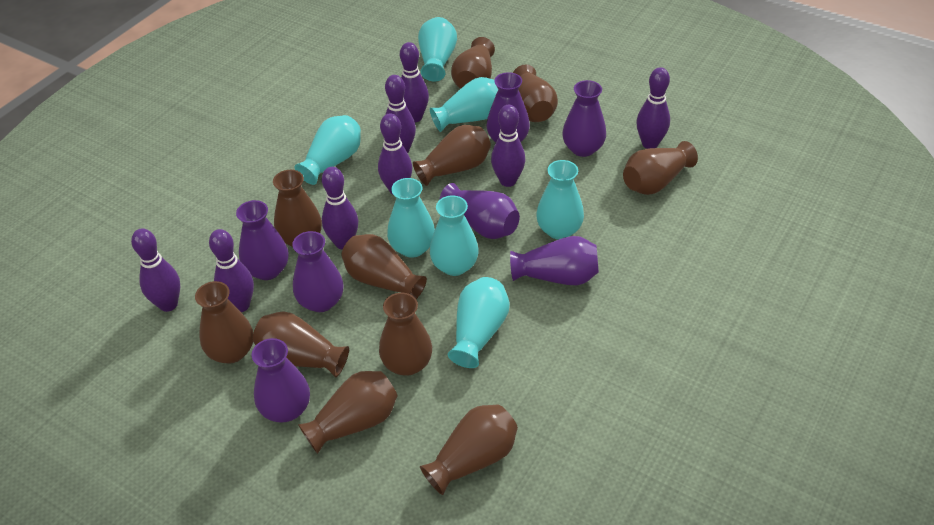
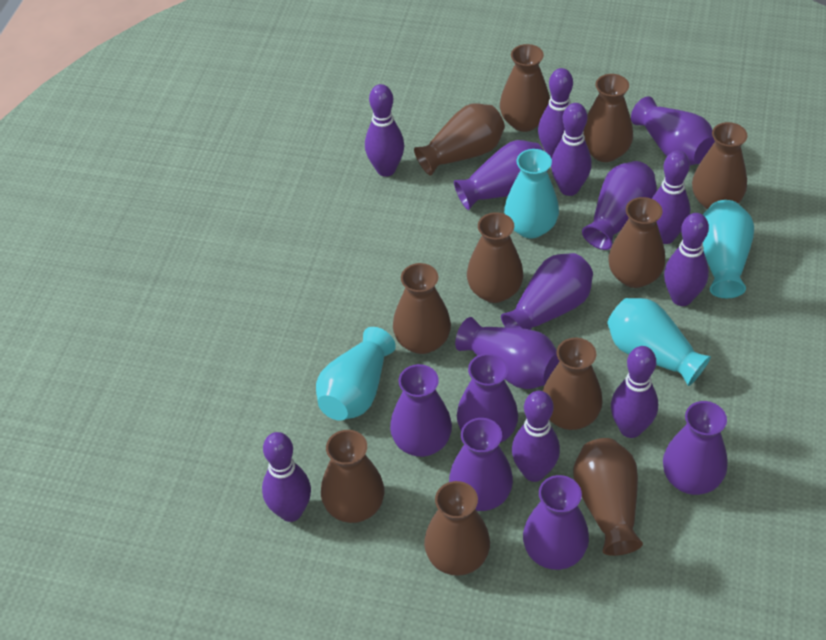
purple vase: 7 -> 10
turquoise vase: 7 -> 4

